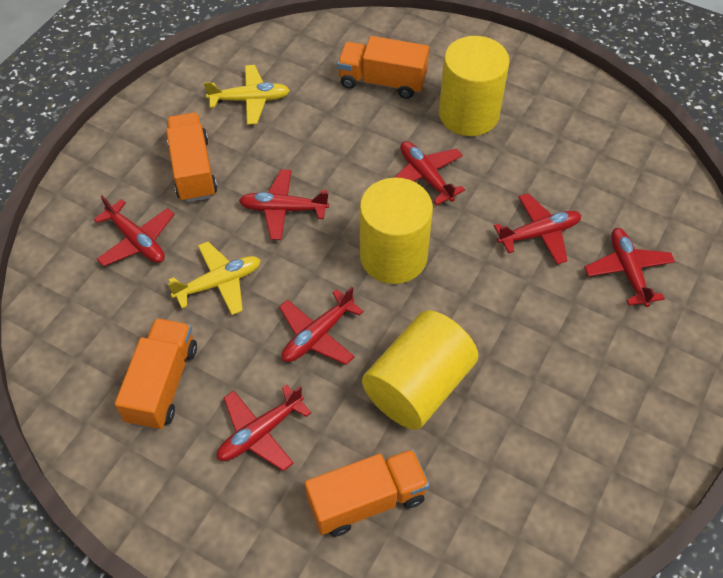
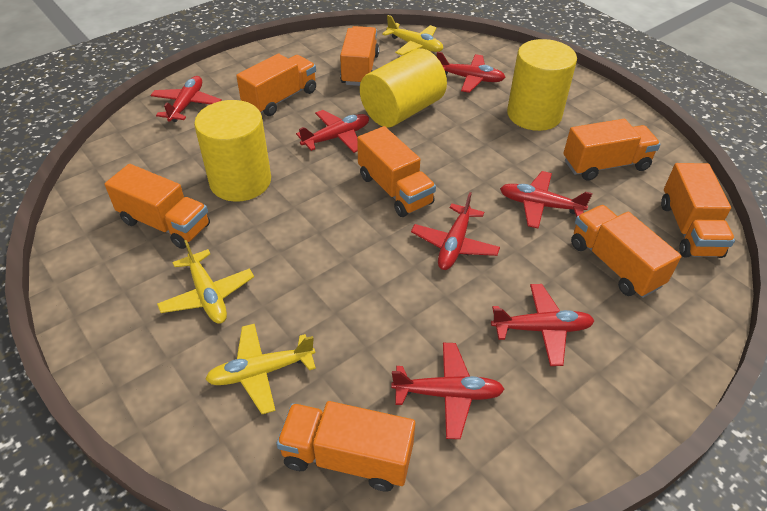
orange truck: 4 -> 8
yellow plane: 2 -> 3

